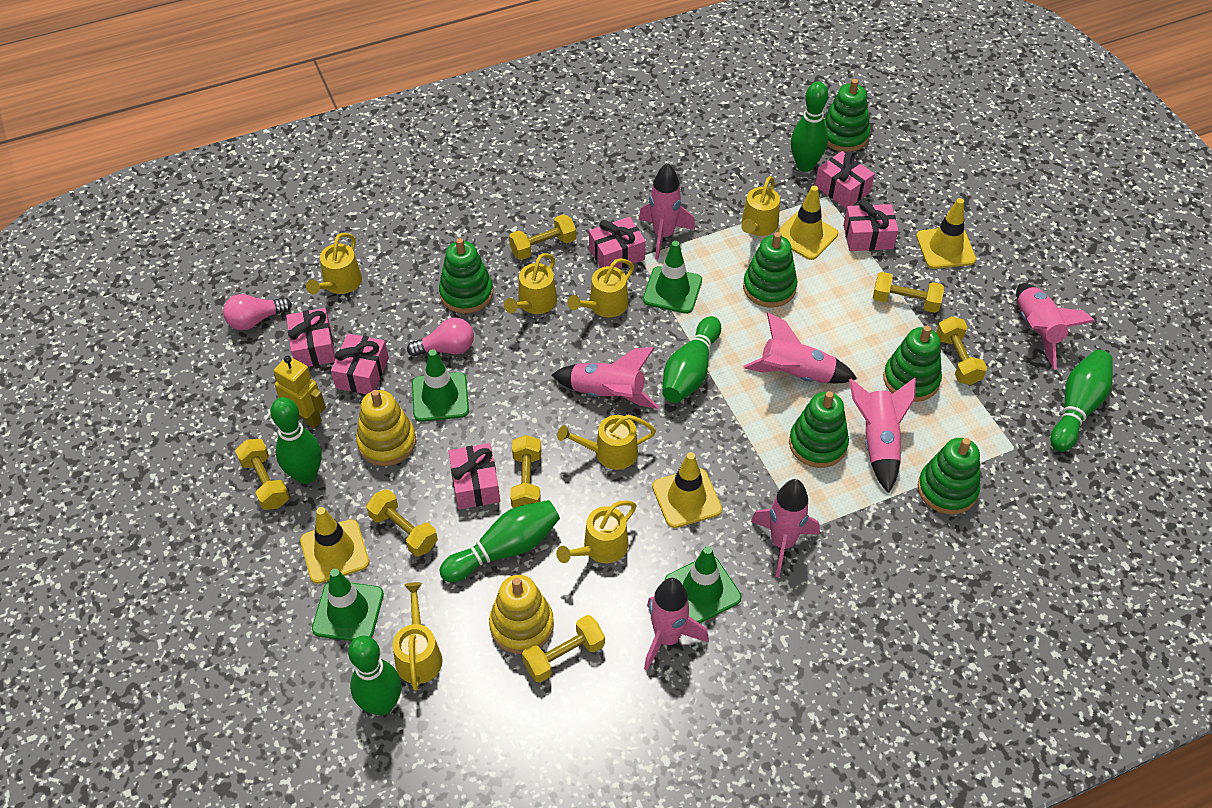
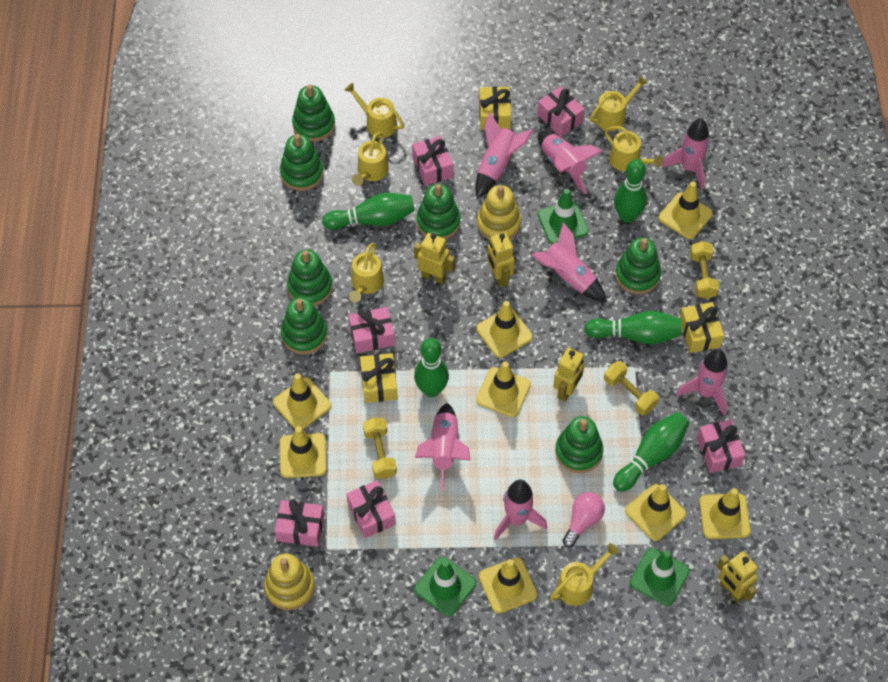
green bowling pin: 6 -> 5
green stacking toy: 6 -> 7
green traffic cone: 4 -> 3
pink light bulb: 2 -> 1
yellow dumbbell: 7 -> 3
yellow gift: 0 -> 3
yellow robot: 1 -> 4
yellow traffic cone: 4 -> 8
yellow watering can: 7 -> 6

